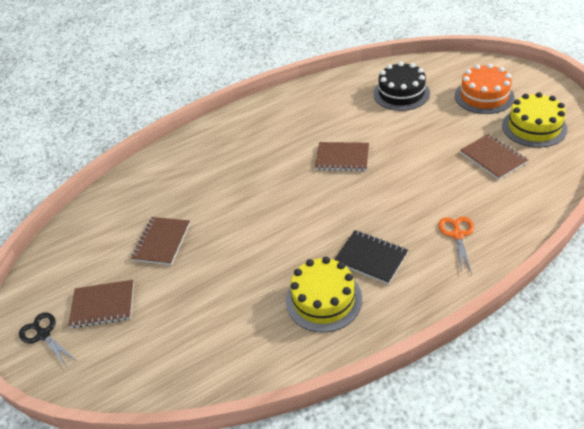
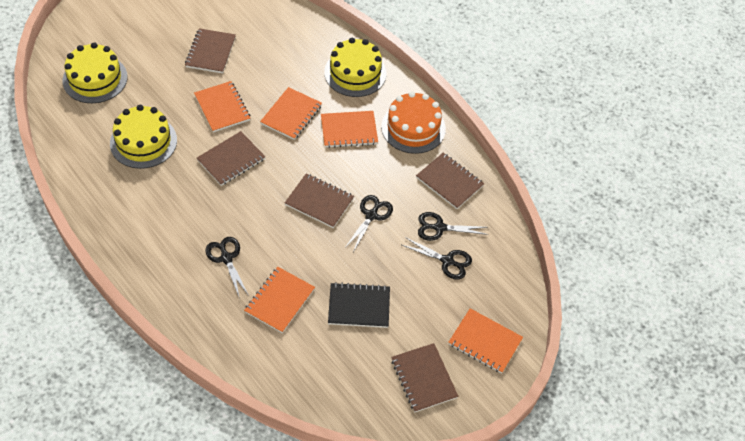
black cake: 1 -> 0
black scissors: 1 -> 4
brown notebook: 4 -> 5
orange notebook: 0 -> 5
orange scissors: 1 -> 0
yellow cake: 2 -> 3

